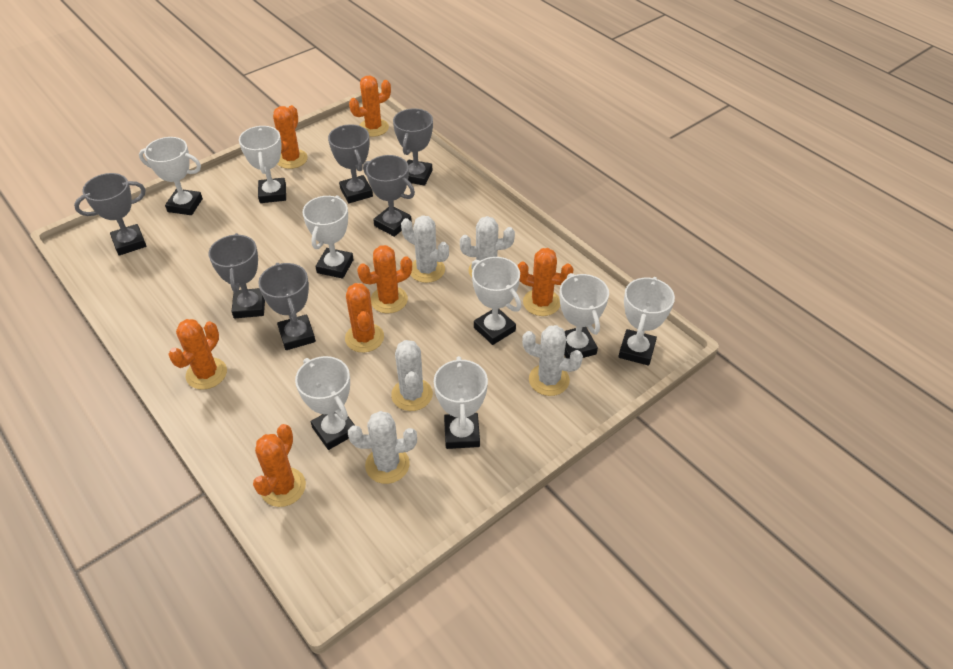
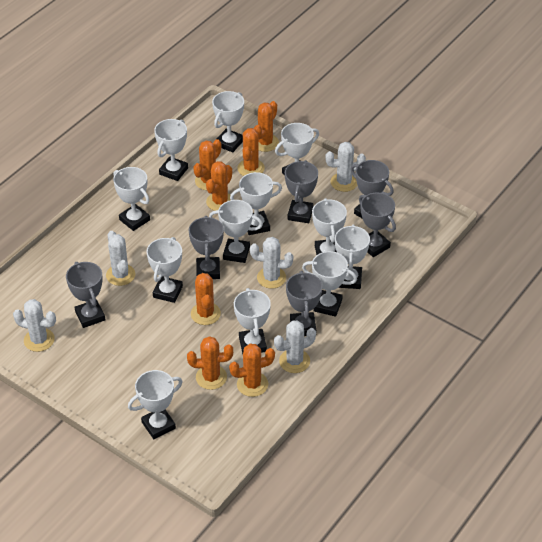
white trophy: 8 -> 12

